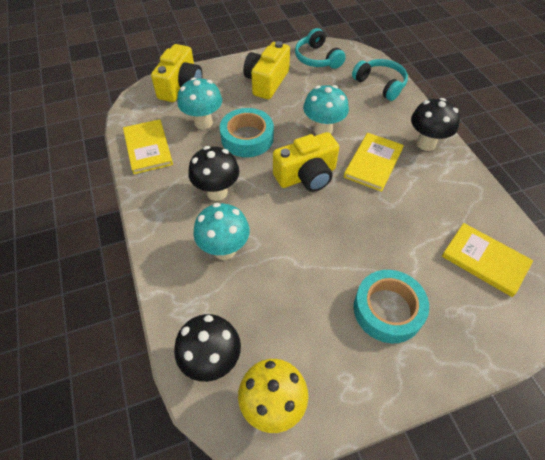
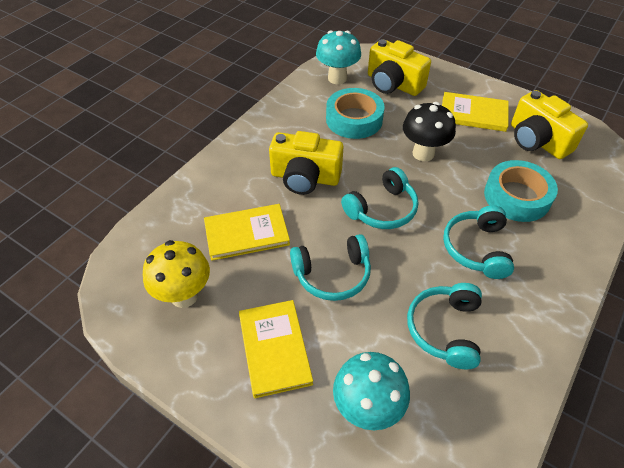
black mushroom: 3 -> 1
turquoise headphones: 2 -> 4
turquoise mushroom: 3 -> 2

